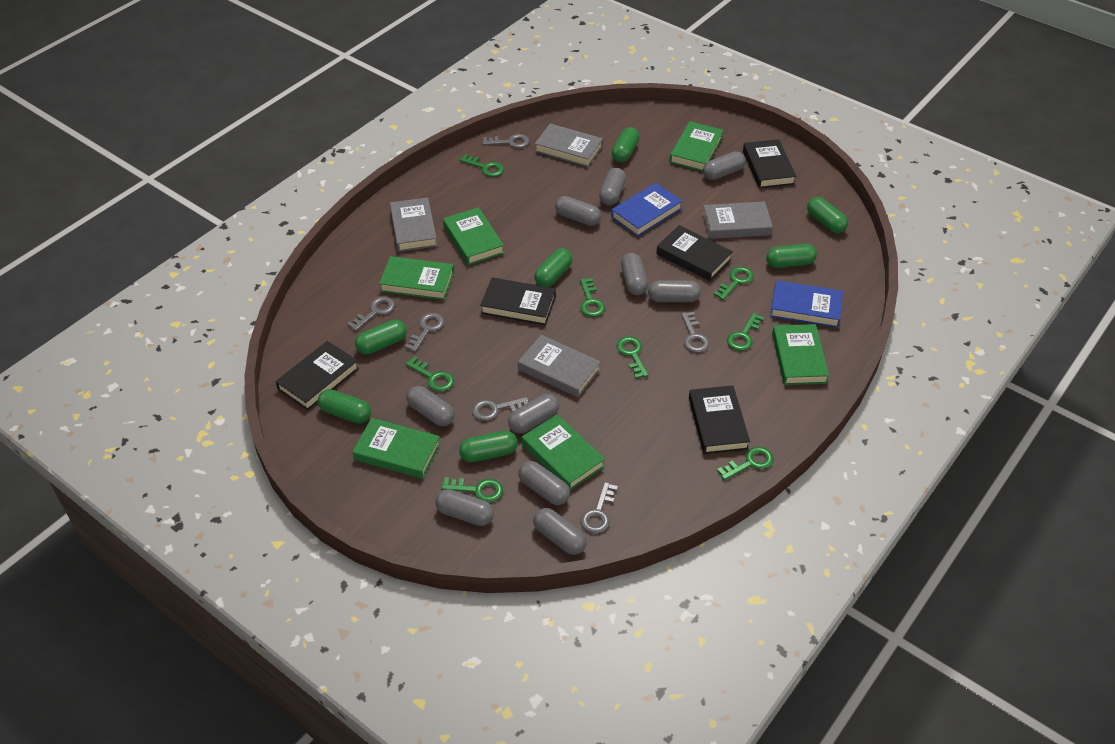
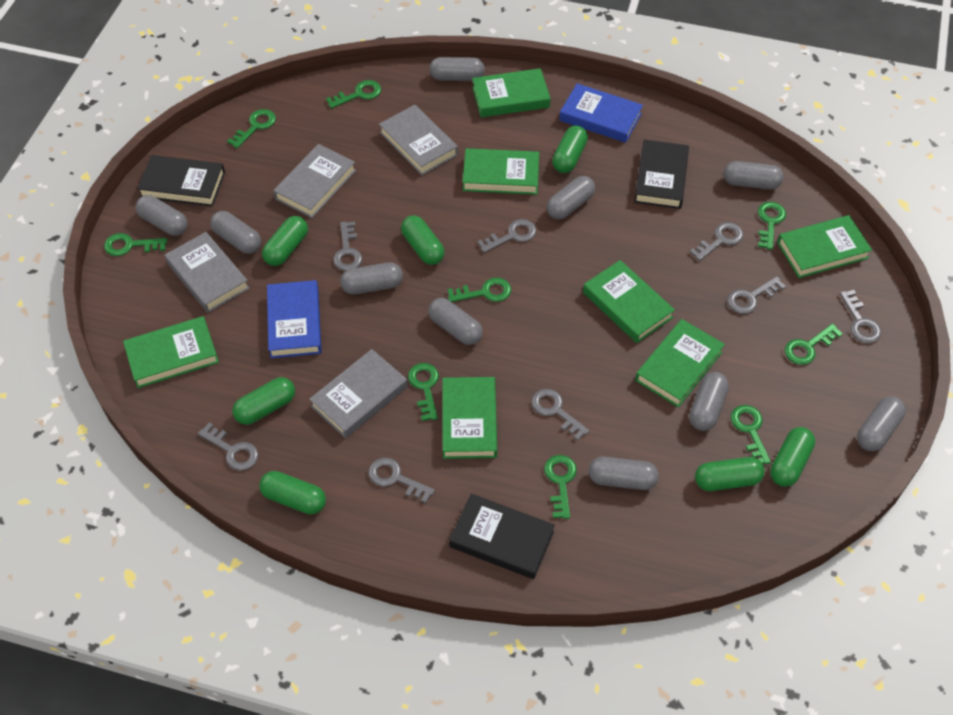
black book: 5 -> 3
green book: 6 -> 7
green key: 8 -> 9
grey key: 6 -> 8

